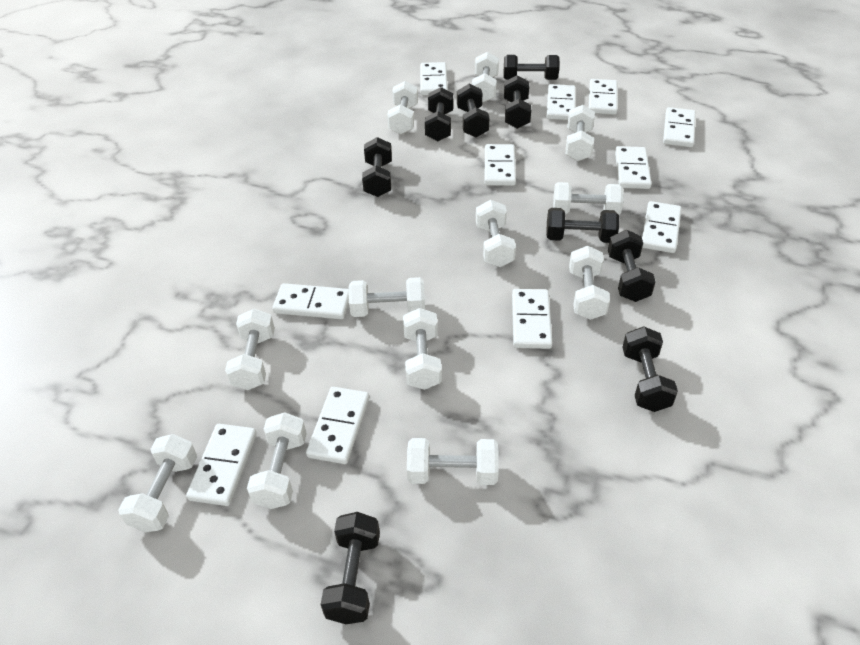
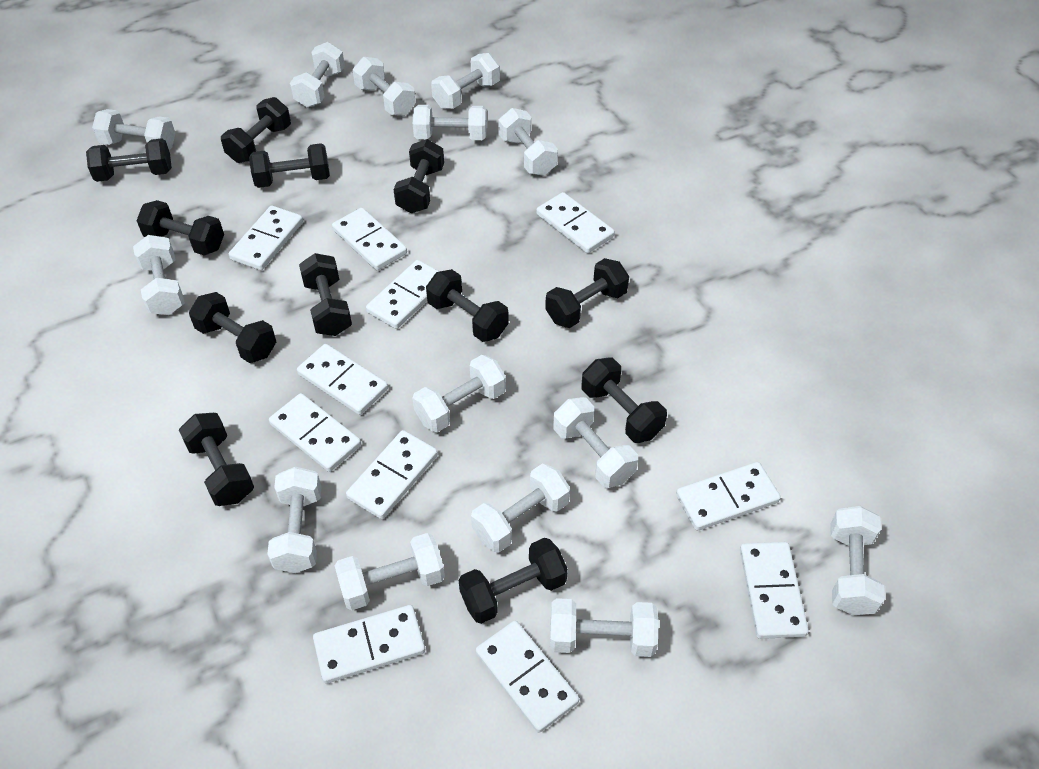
black dumbbell: 9 -> 12
white dumbbell: 12 -> 14

